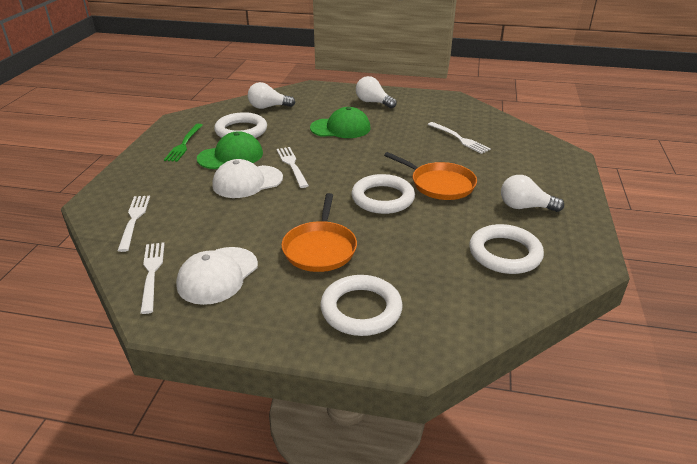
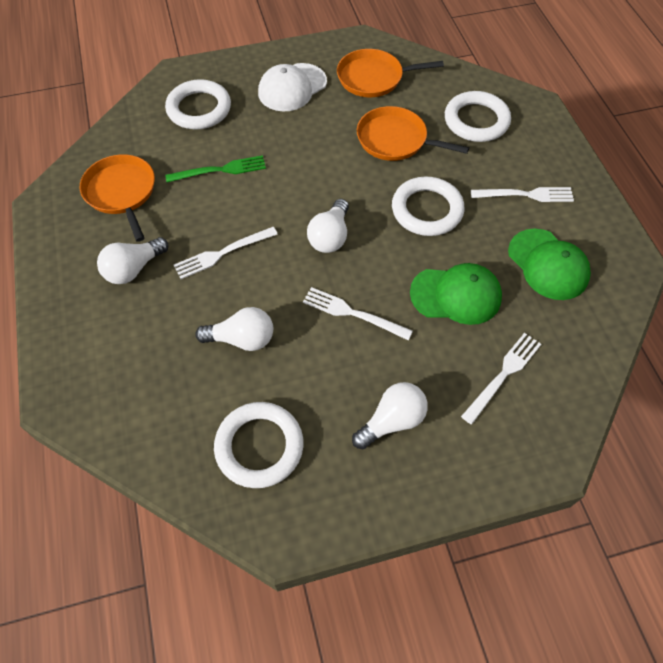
orange pan: 2 -> 3
white cap: 2 -> 1
white light bulb: 3 -> 4

